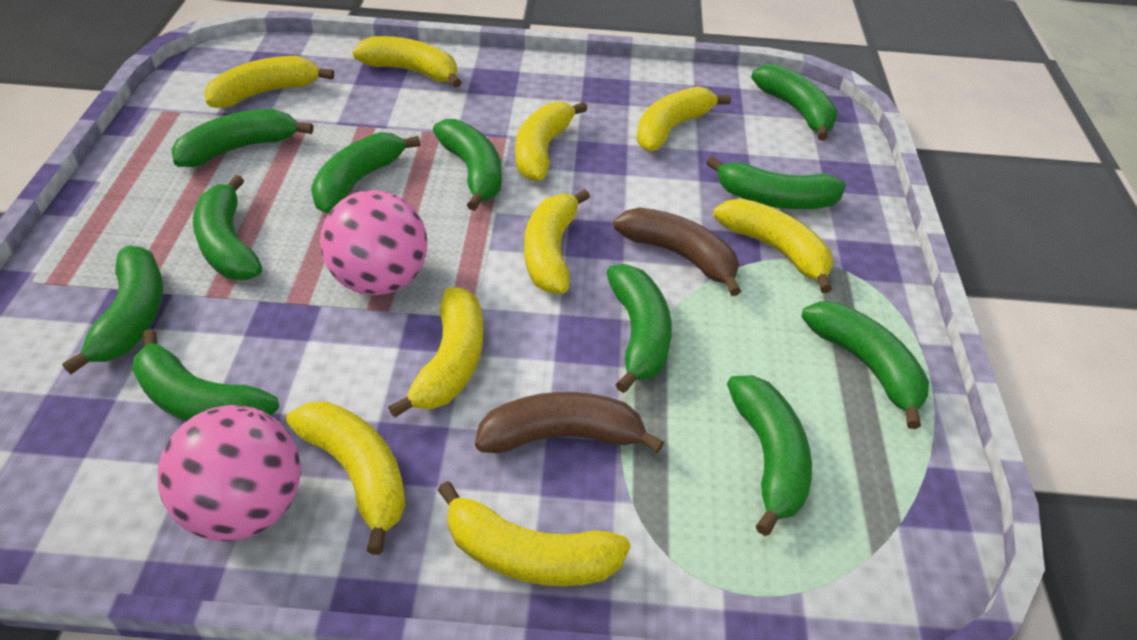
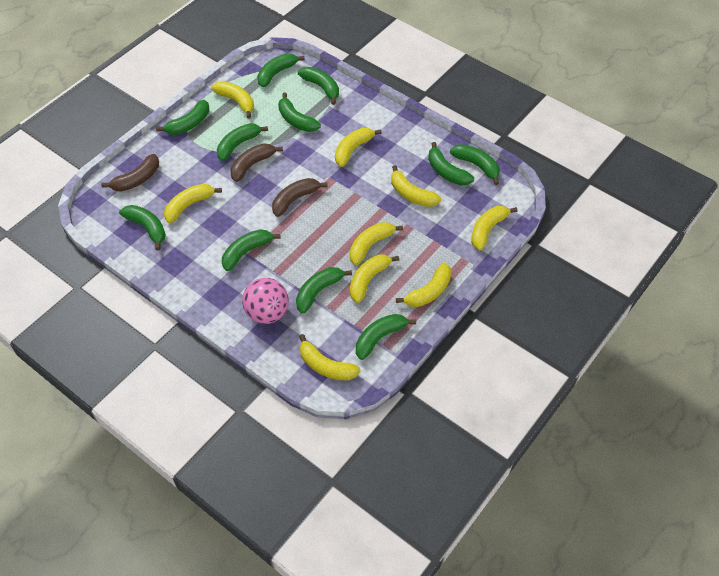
brown banana: 2 -> 3
pink ball: 2 -> 1

